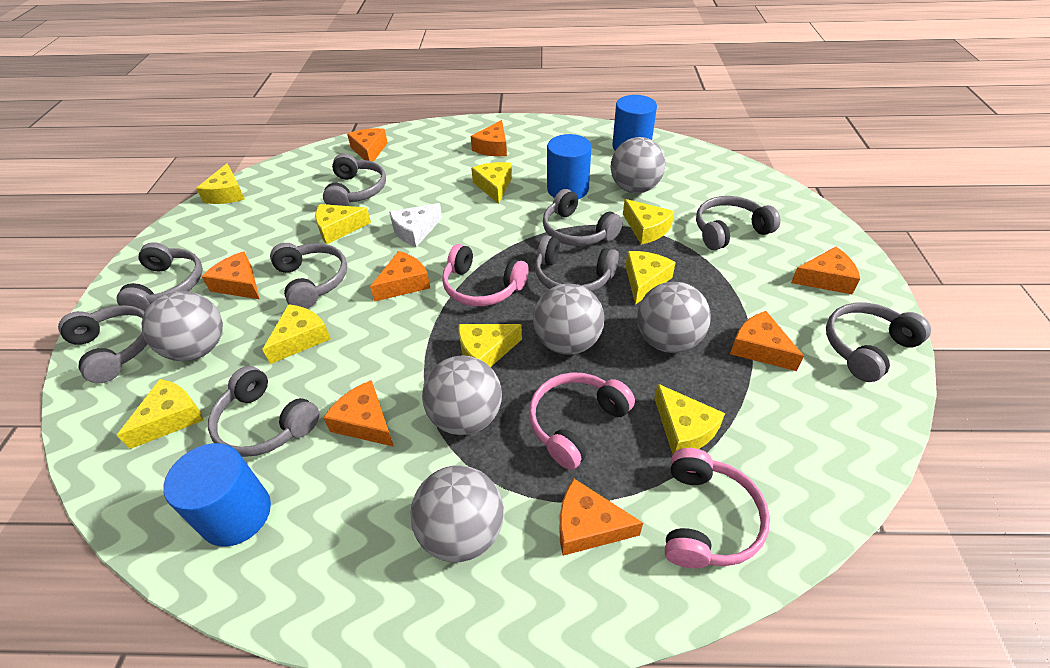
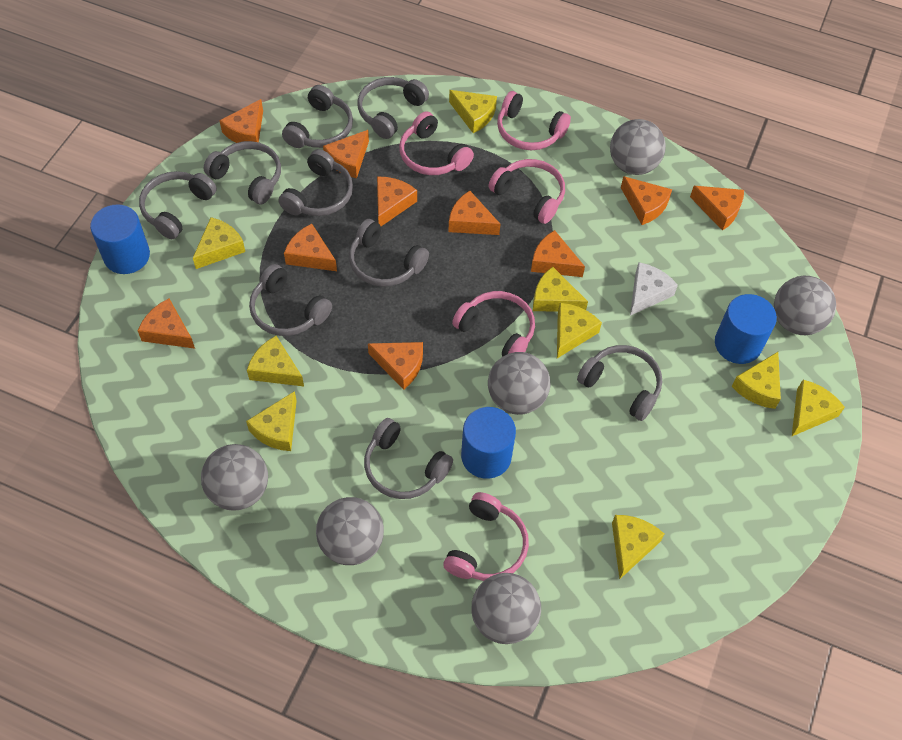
orange cheese: 8 -> 10
pink headphones: 3 -> 5

